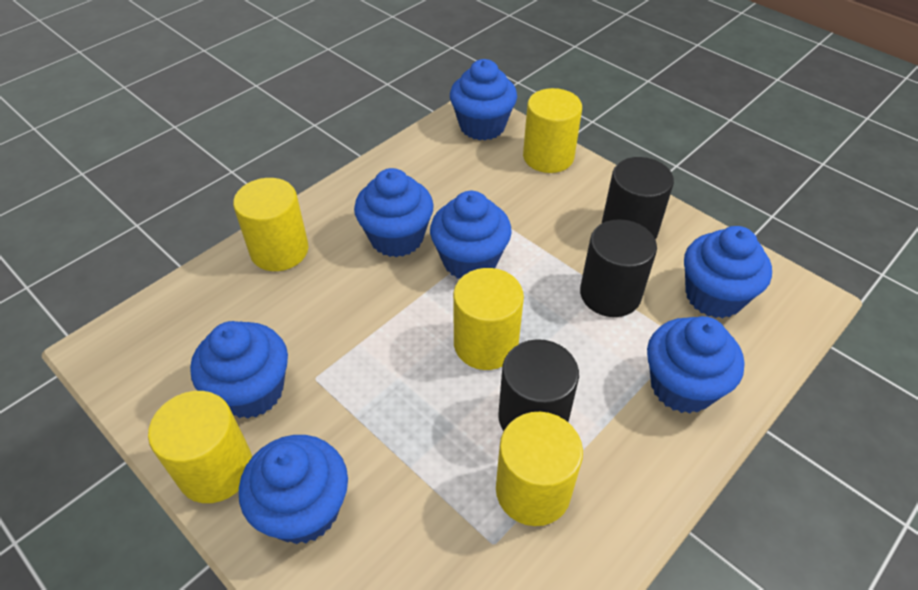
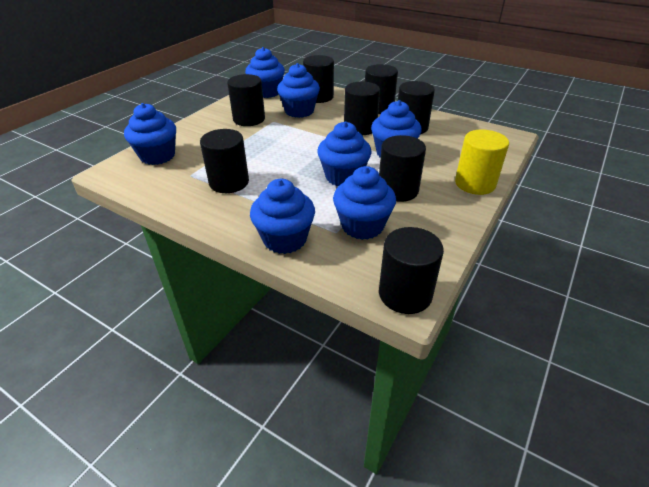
black cylinder: 3 -> 8
yellow cylinder: 5 -> 1

